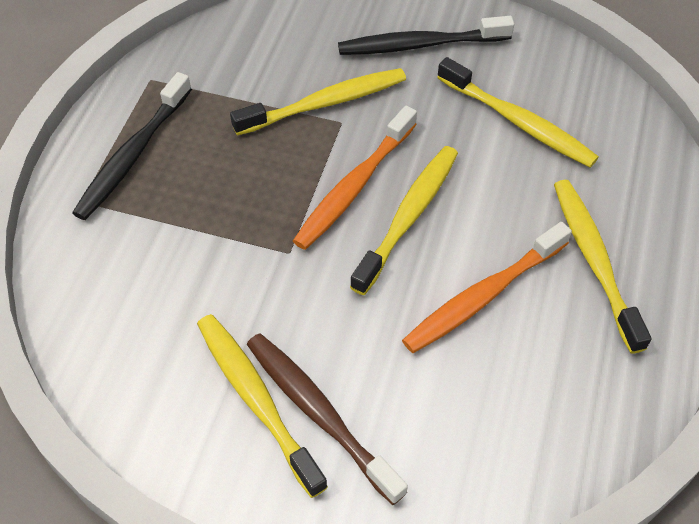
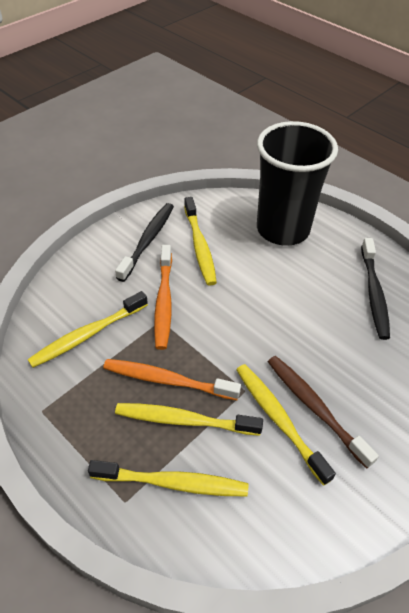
black cup: 0 -> 1

